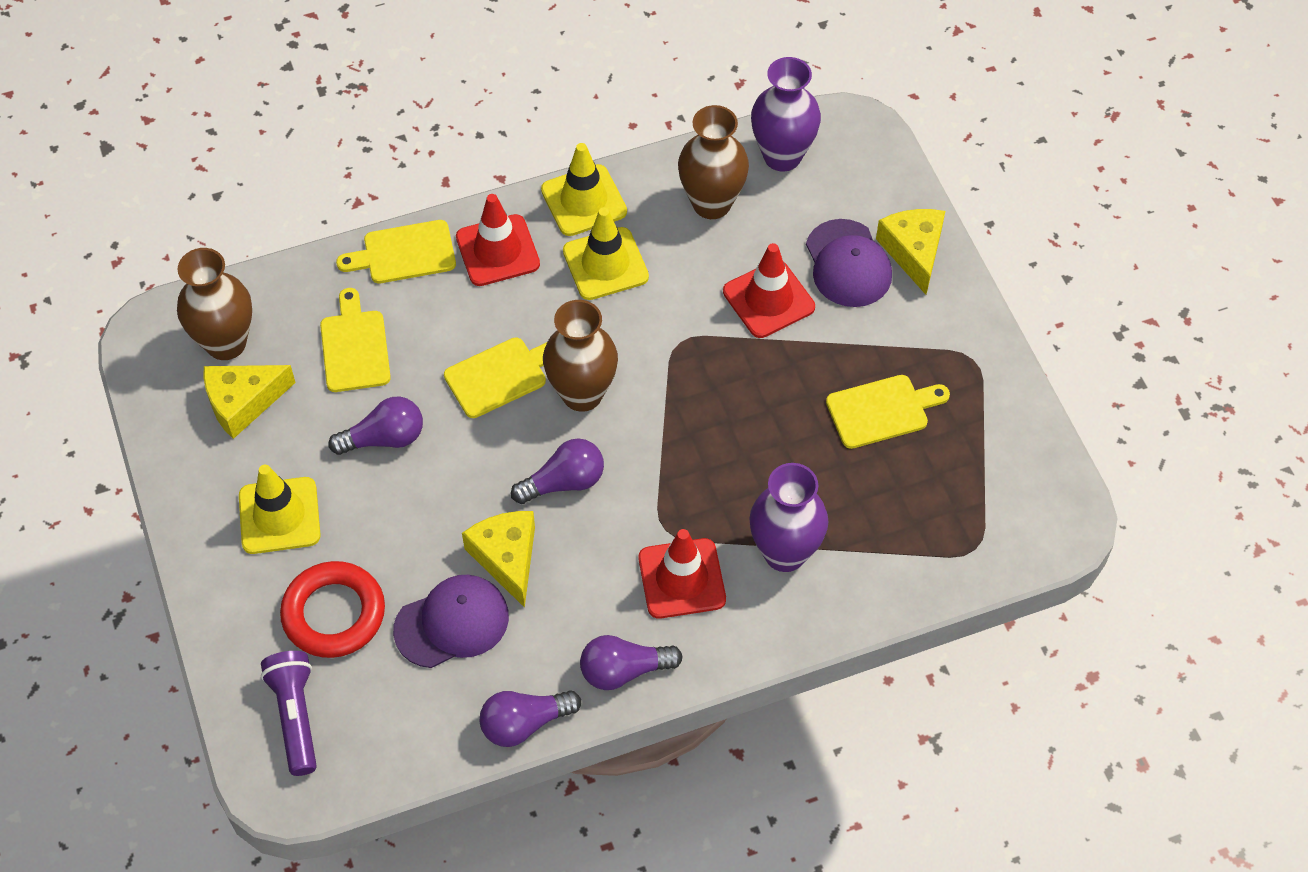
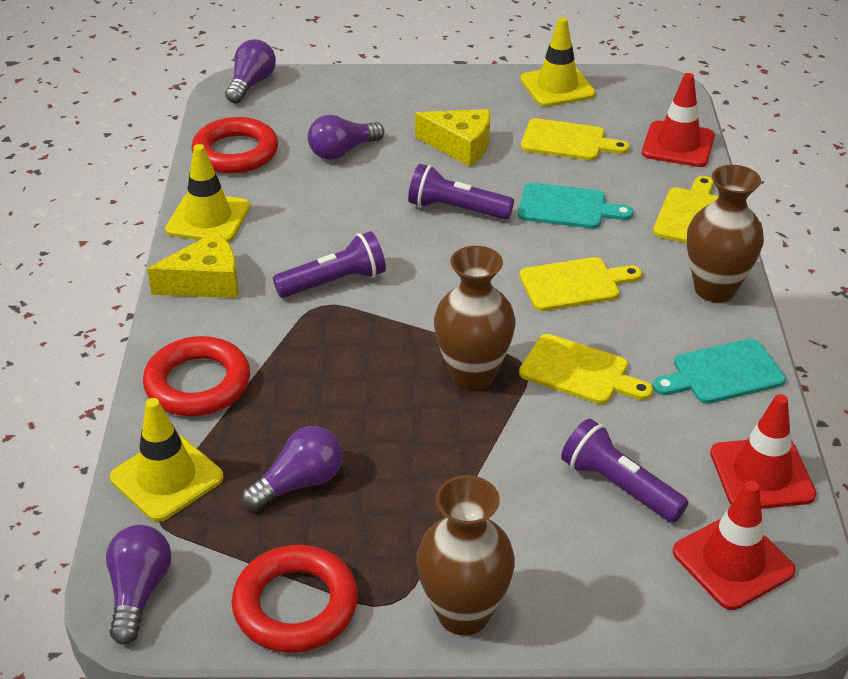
purple cap: 2 -> 0
purple flashlight: 1 -> 3
purple vase: 2 -> 0
red ring: 1 -> 3
turquoise cutting board: 0 -> 2
yellow cheese: 3 -> 2

